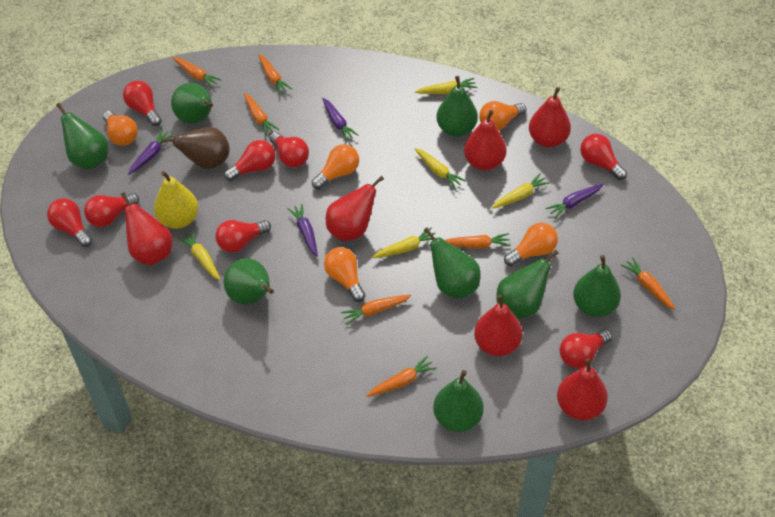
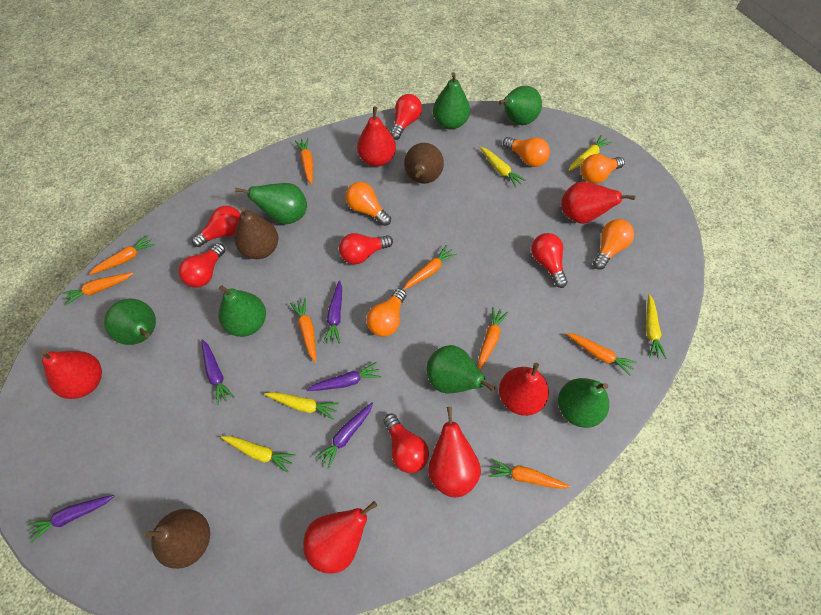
brown pear: 1 -> 3
green pear: 8 -> 7
orange carrot: 7 -> 8
purple carrot: 4 -> 5
red light bulb: 8 -> 6
yellow pear: 1 -> 0

